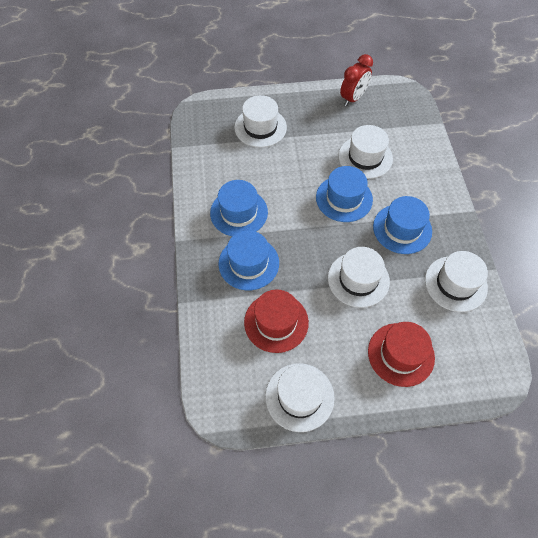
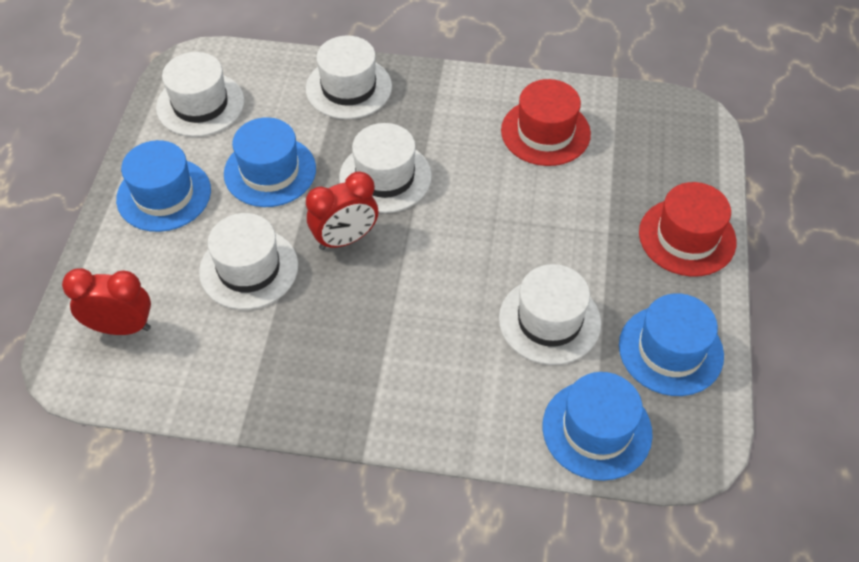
red clock: 1 -> 2

